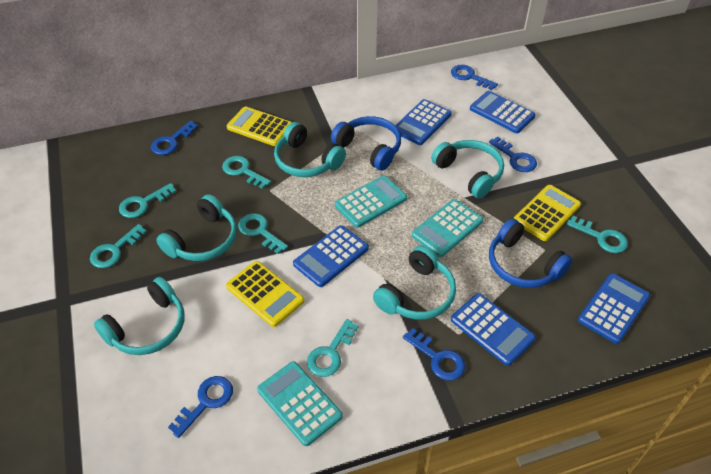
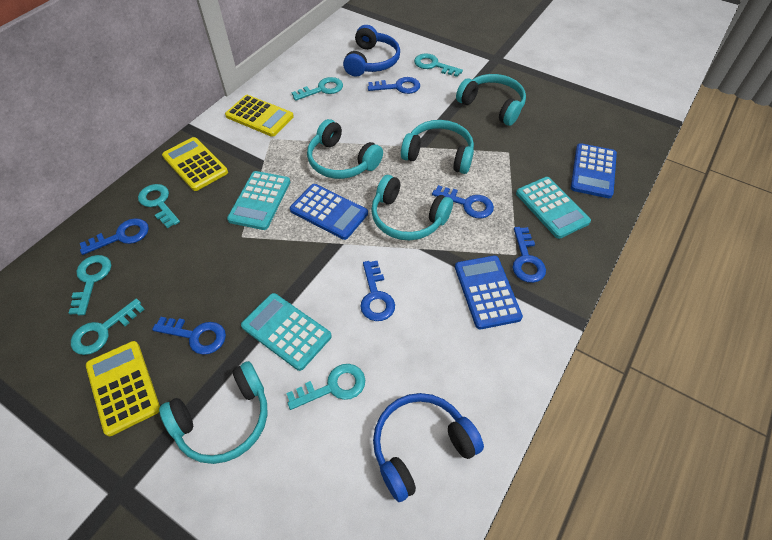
blue calculator: 5 -> 3
blue key: 5 -> 6

